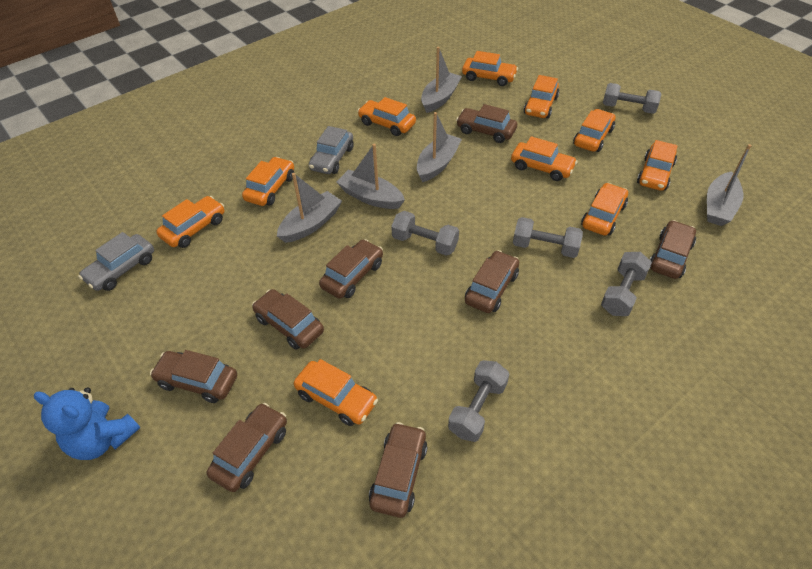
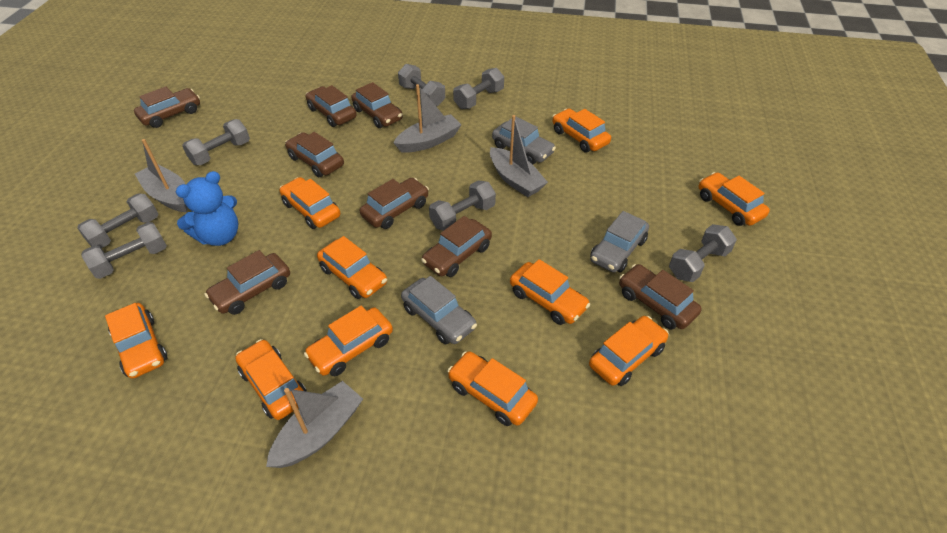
grey boat: 5 -> 4
grey car: 2 -> 3
grey dumbbell: 5 -> 7

